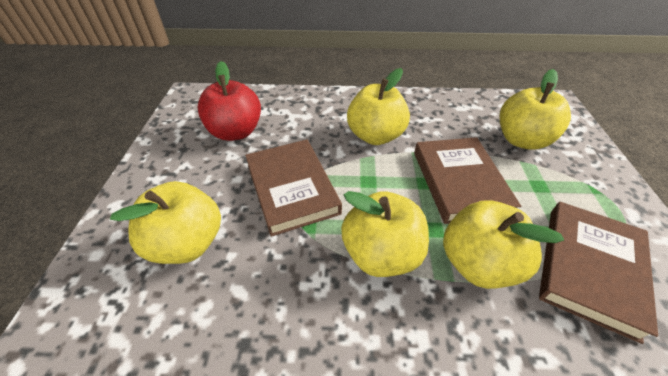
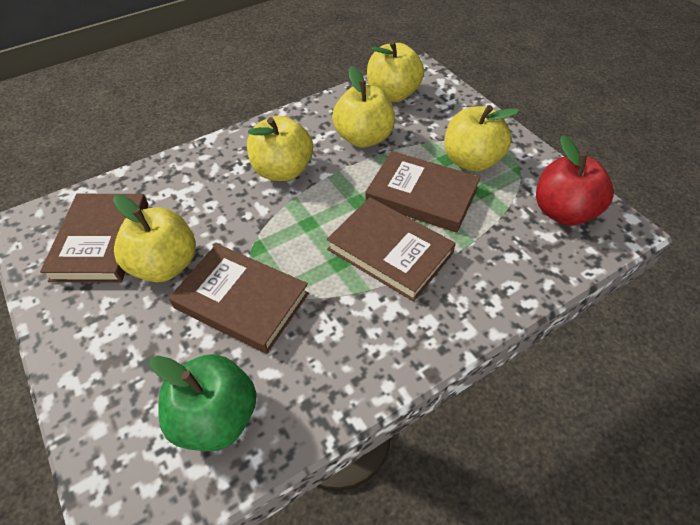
brown book: 3 -> 4
green apple: 0 -> 1

